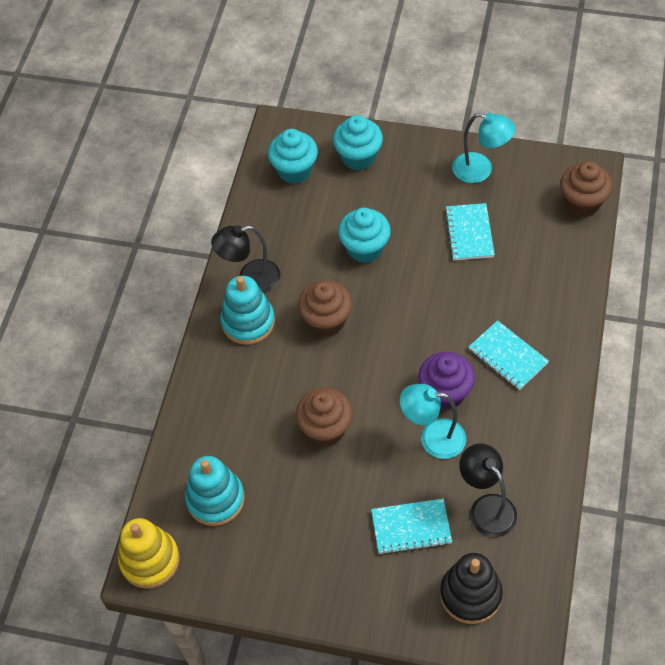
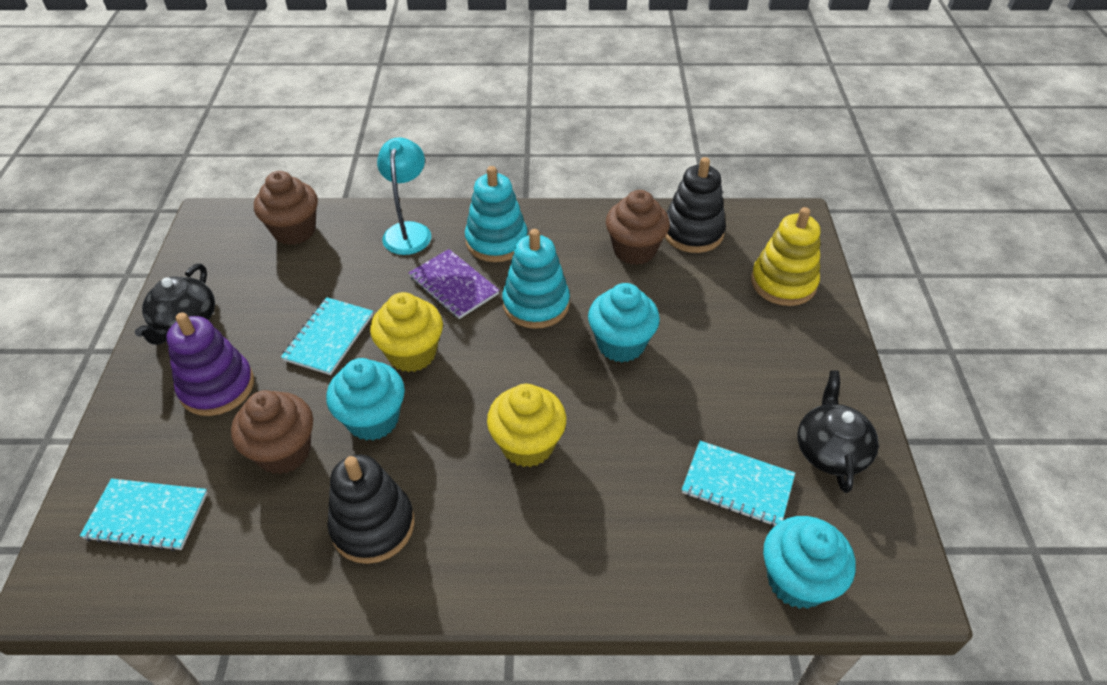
black lamp: 2 -> 0
black stacking toy: 1 -> 2
black teapot: 0 -> 2
purple cupcake: 1 -> 0
purple notebook: 0 -> 1
purple stacking toy: 0 -> 1
turquoise lamp: 2 -> 1
yellow cupcake: 0 -> 2

